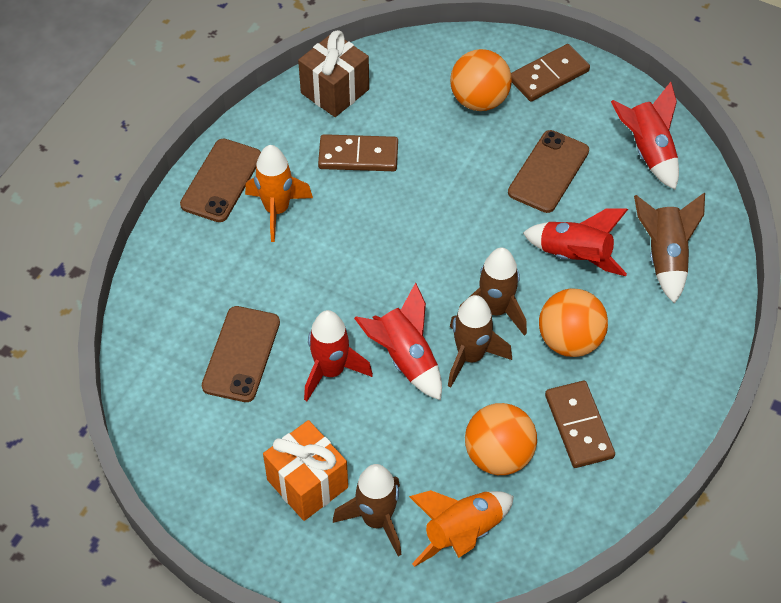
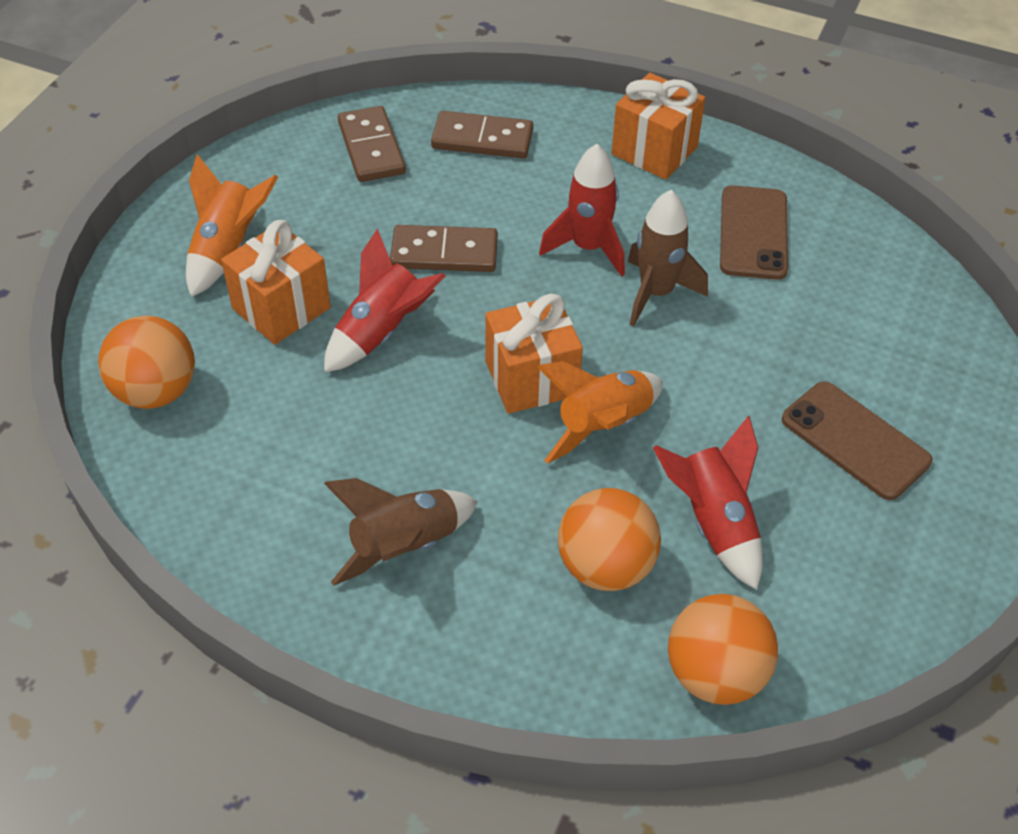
brown gift: 1 -> 0
brown phone: 3 -> 2
brown rocket: 4 -> 2
orange gift: 1 -> 3
red rocket: 4 -> 3

